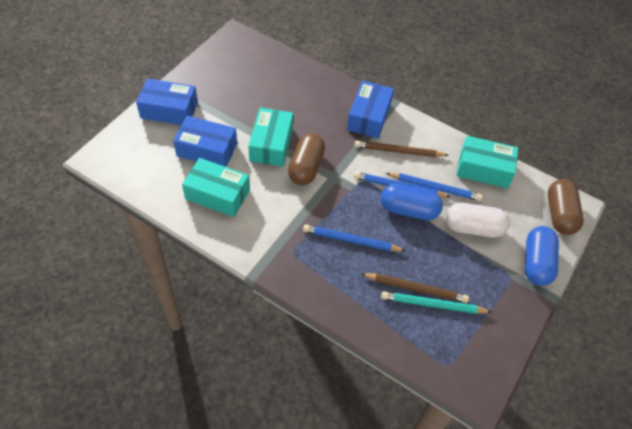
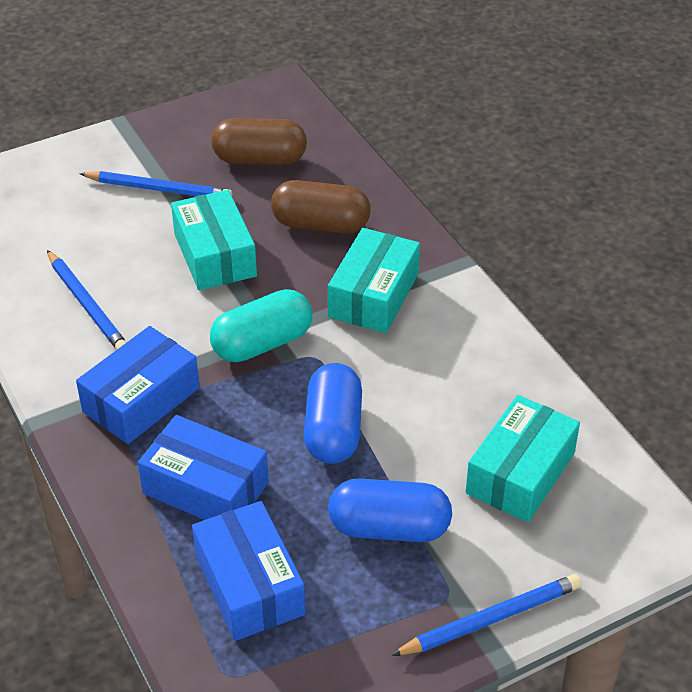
brown pencil: 2 -> 0
turquoise capsule: 0 -> 1
turquoise pencil: 1 -> 0
white capsule: 1 -> 0

